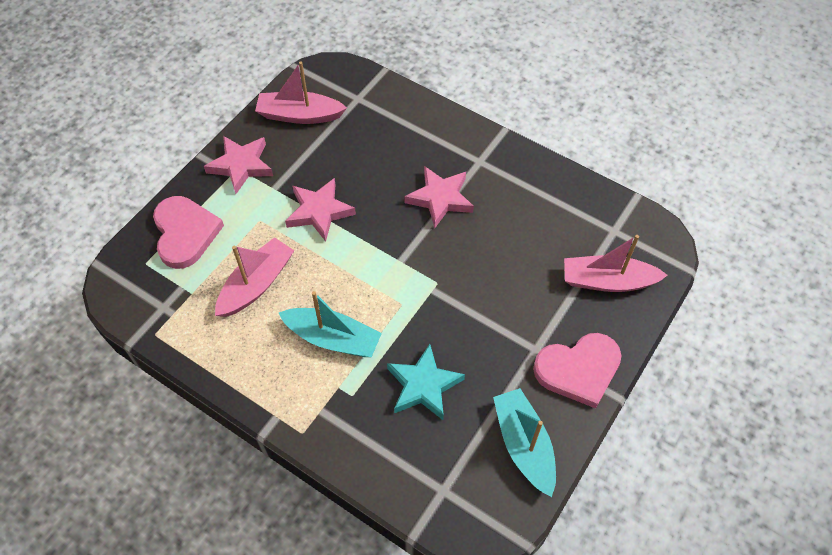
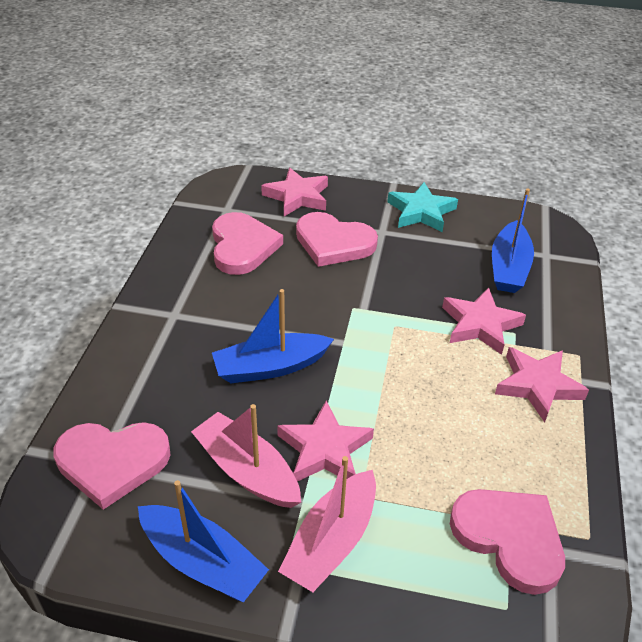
blue boat: 0 -> 3
pink boat: 3 -> 2
pink heart: 2 -> 4
pink star: 3 -> 4
turquoise boat: 2 -> 0

